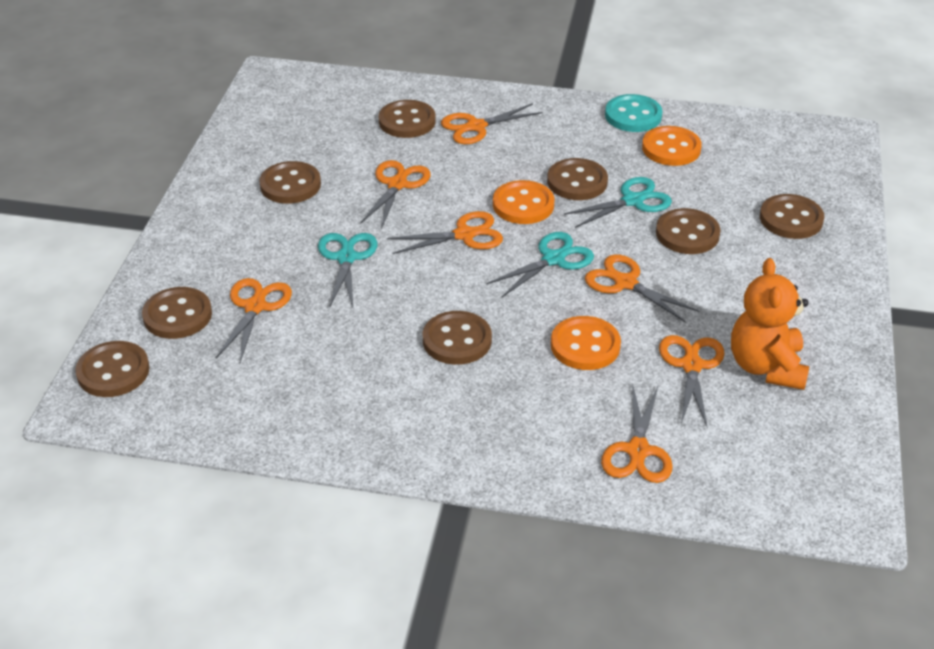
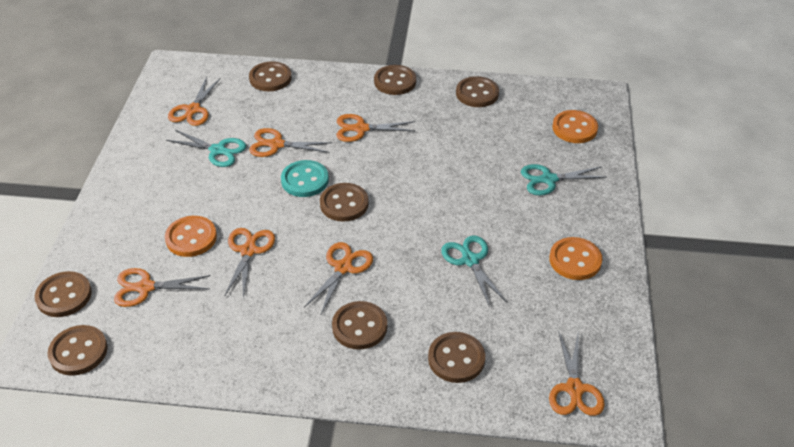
orange teddy bear: 1 -> 0

